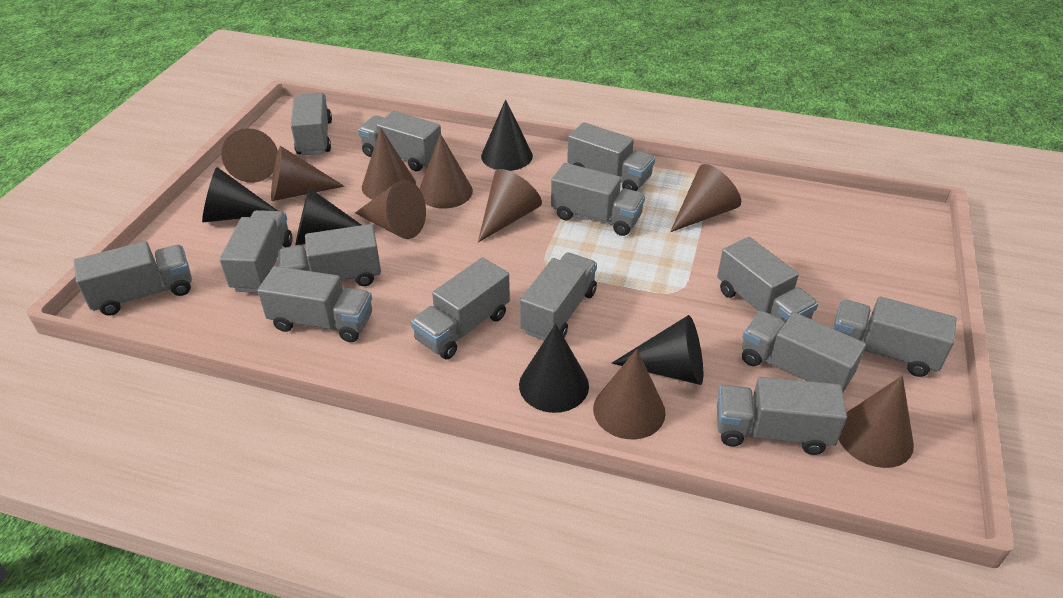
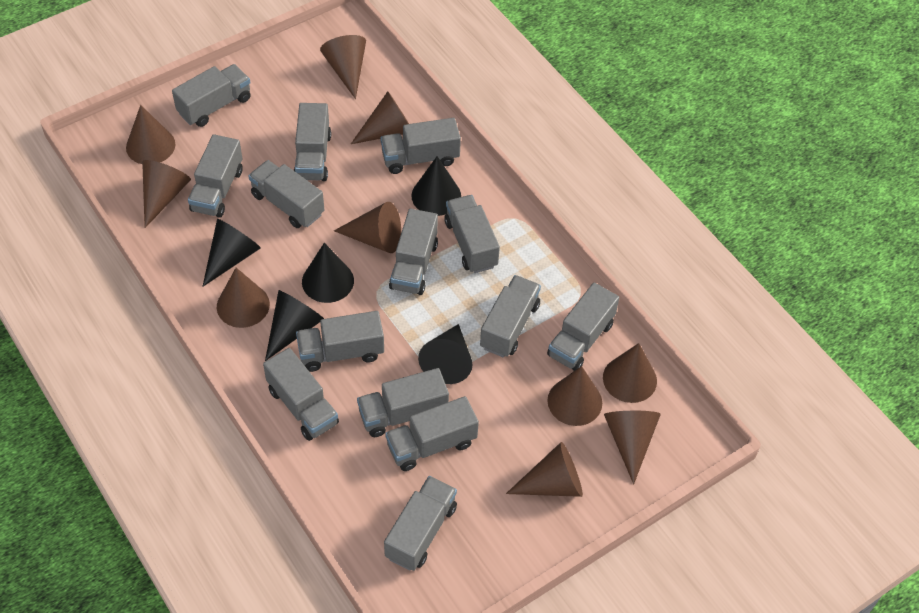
brown cone: 9 -> 10

